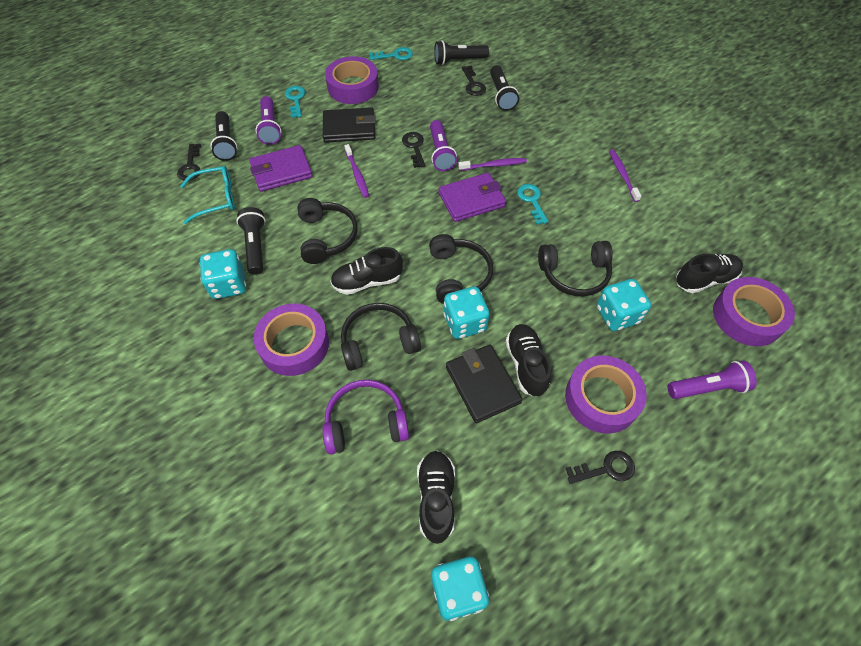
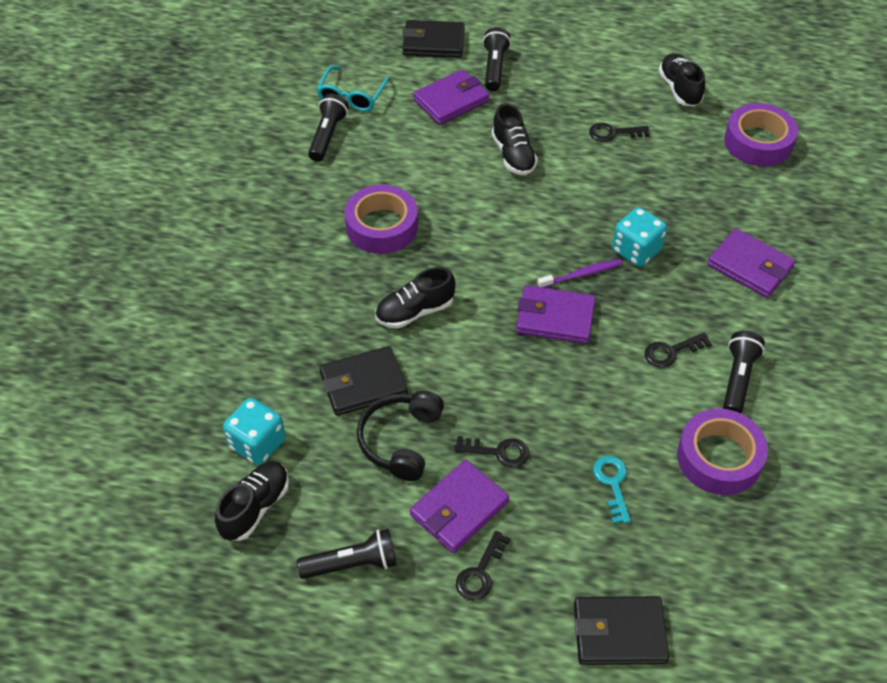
black headphones: 4 -> 1
black wallet: 2 -> 3
purple flashlight: 3 -> 0
purple headphones: 1 -> 0
purple tape: 4 -> 3
purple toothbrush: 3 -> 1
purple wallet: 2 -> 4
turquoise dice: 4 -> 2
turquoise key: 3 -> 1

